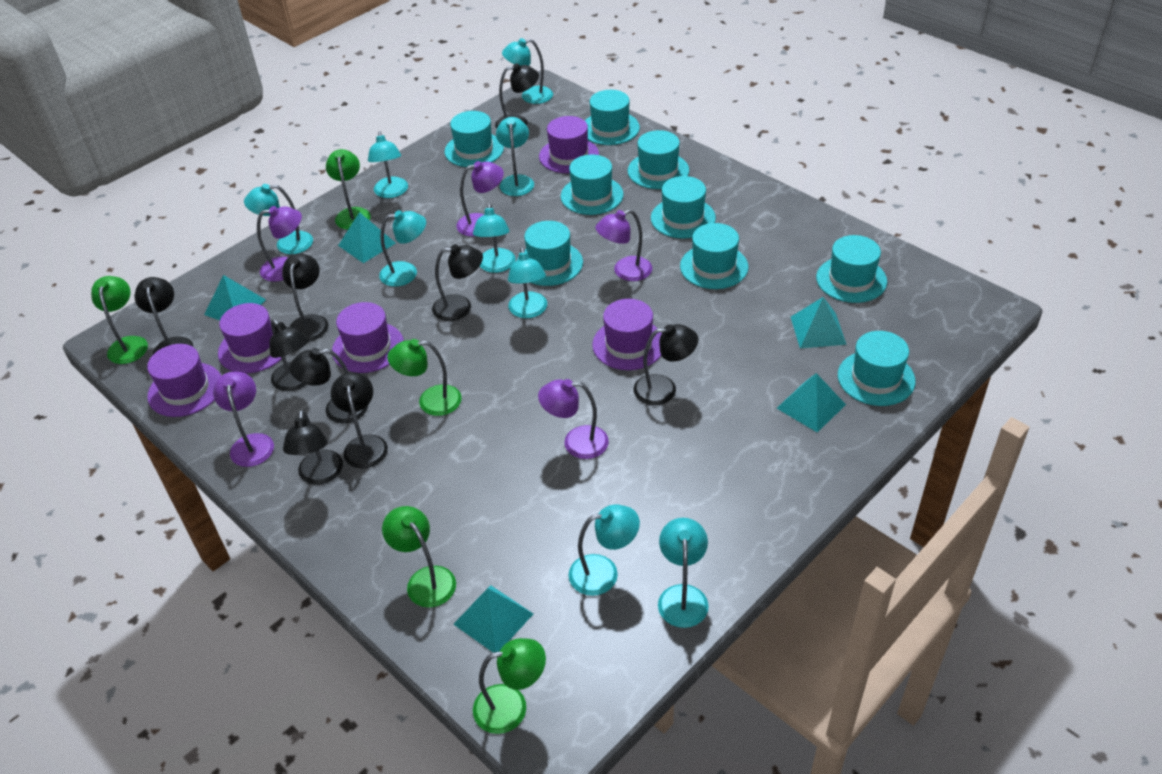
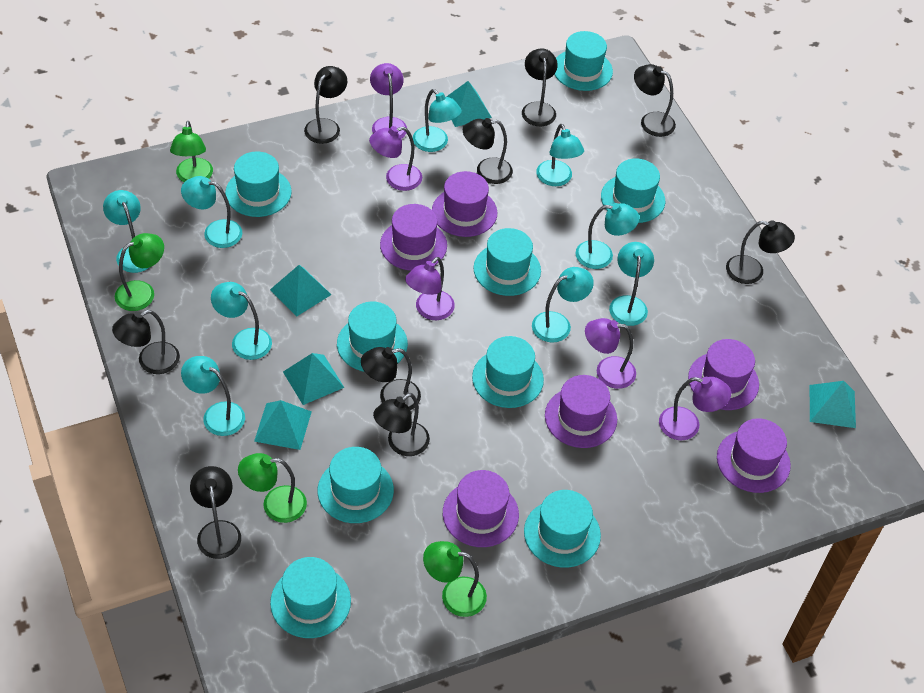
green lamp: 5 -> 4
purple hat: 5 -> 6

